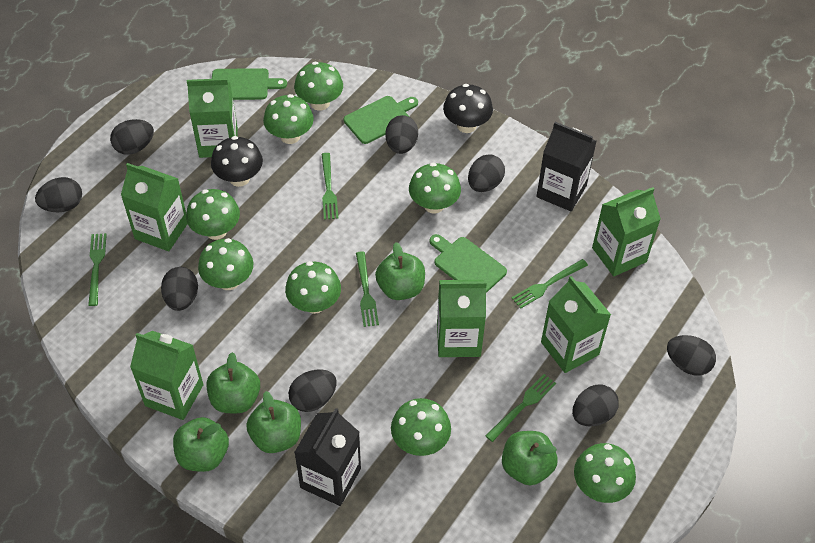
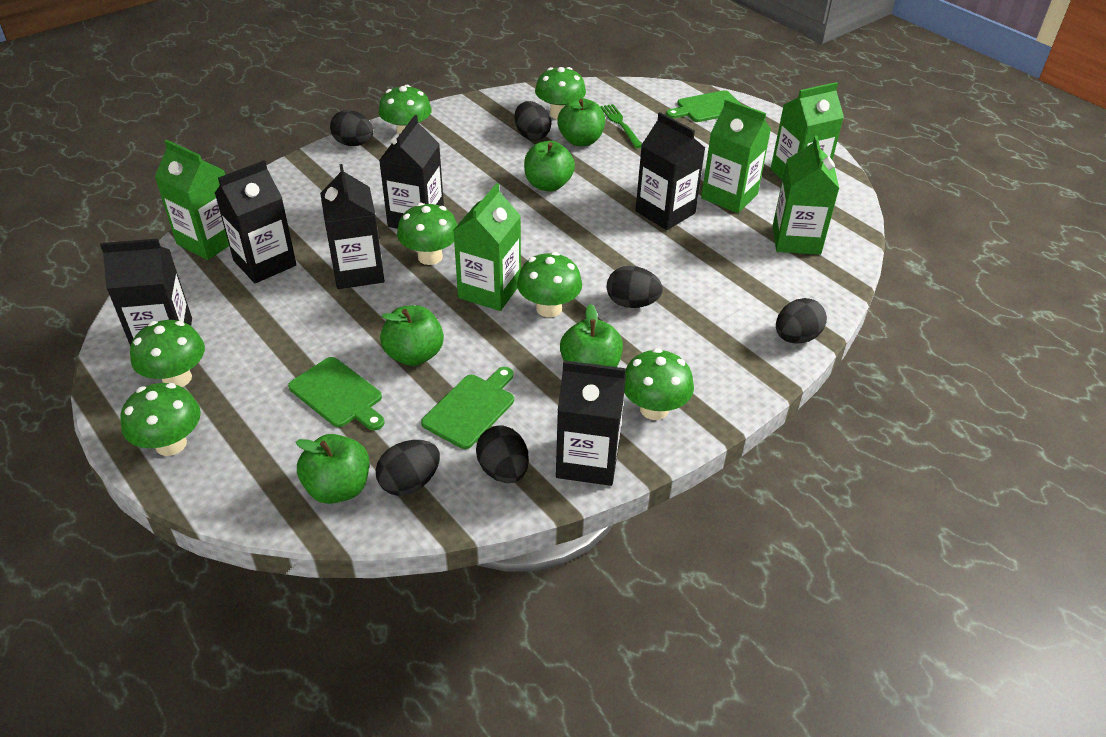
black carton: 2 -> 6
black egg: 8 -> 6
black mushroom: 2 -> 0
green carton: 6 -> 5
green fork: 5 -> 1
green mushroom: 8 -> 7

